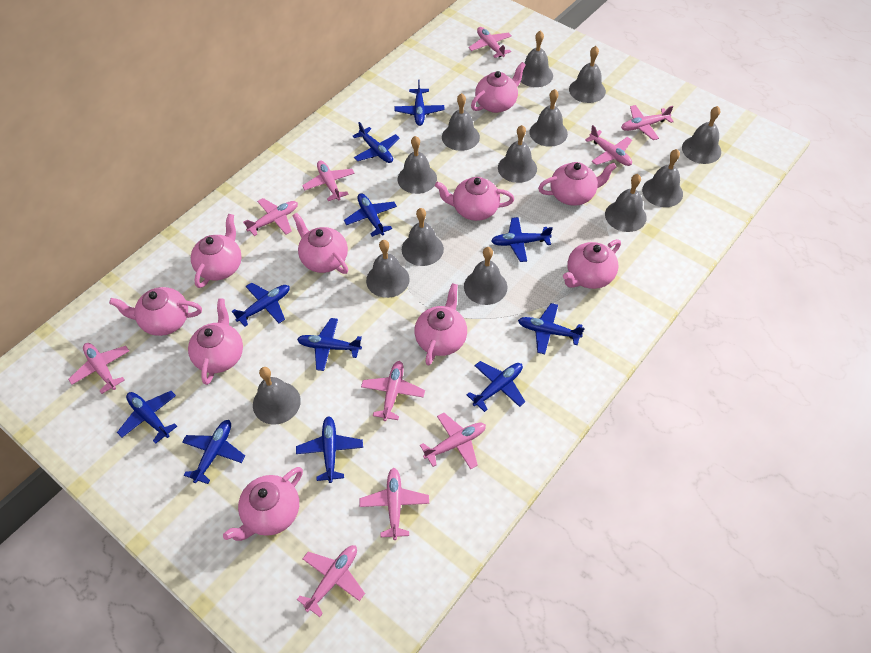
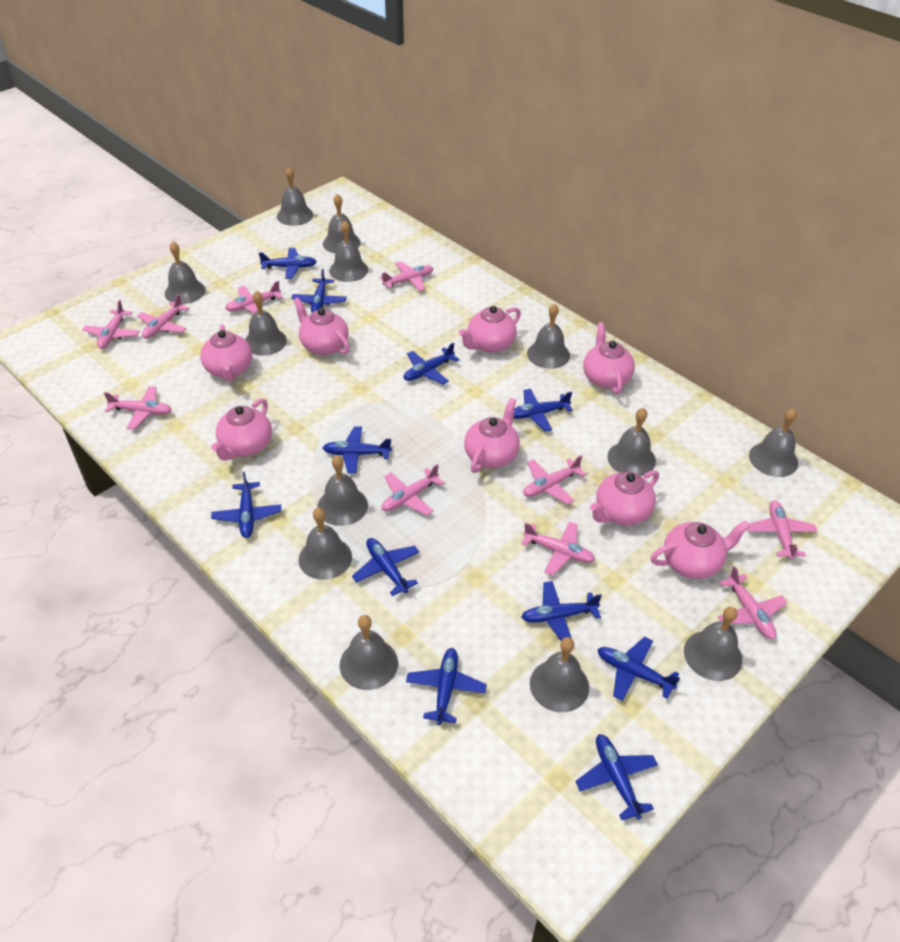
pink teapot: 10 -> 8

